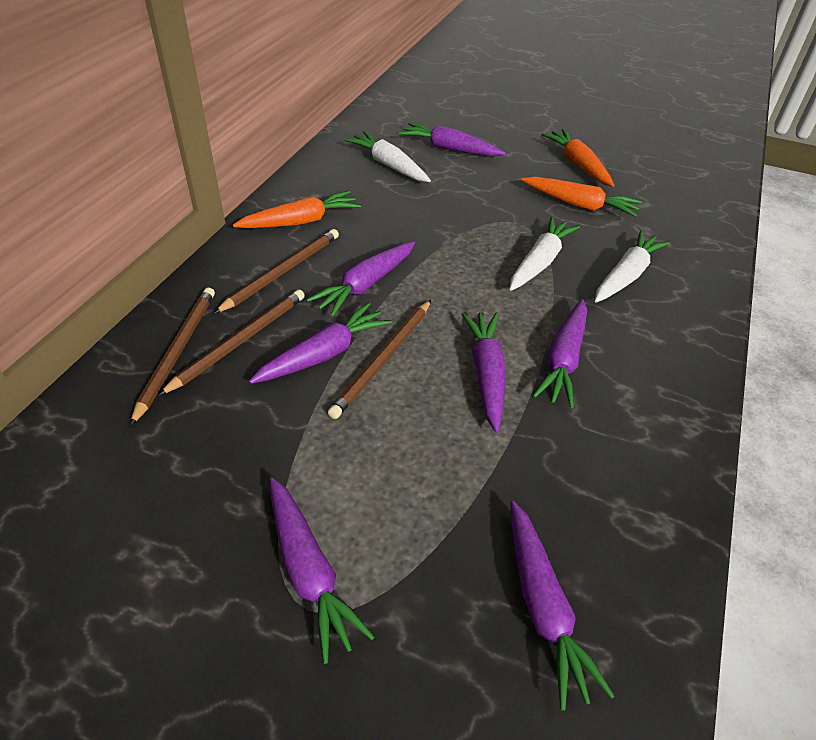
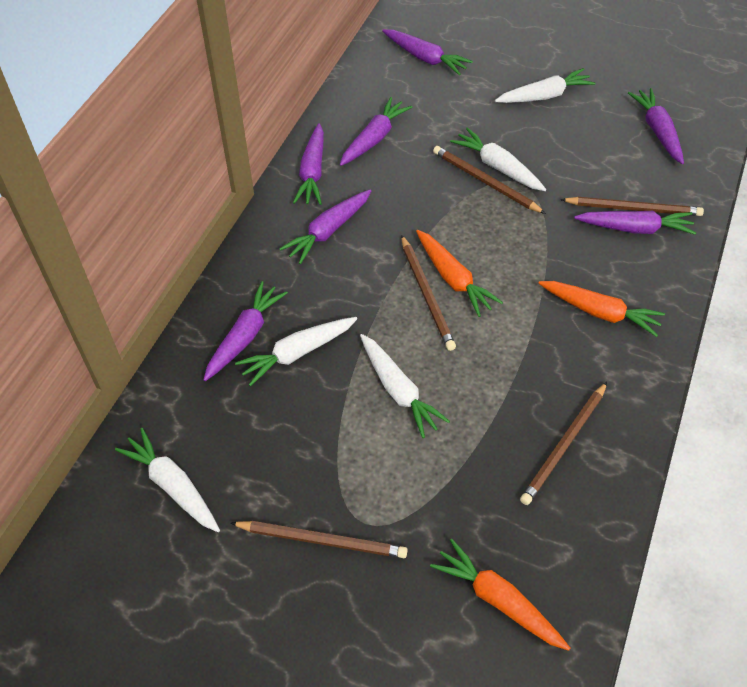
brown pencil: 4 -> 5
white carrot: 3 -> 5

